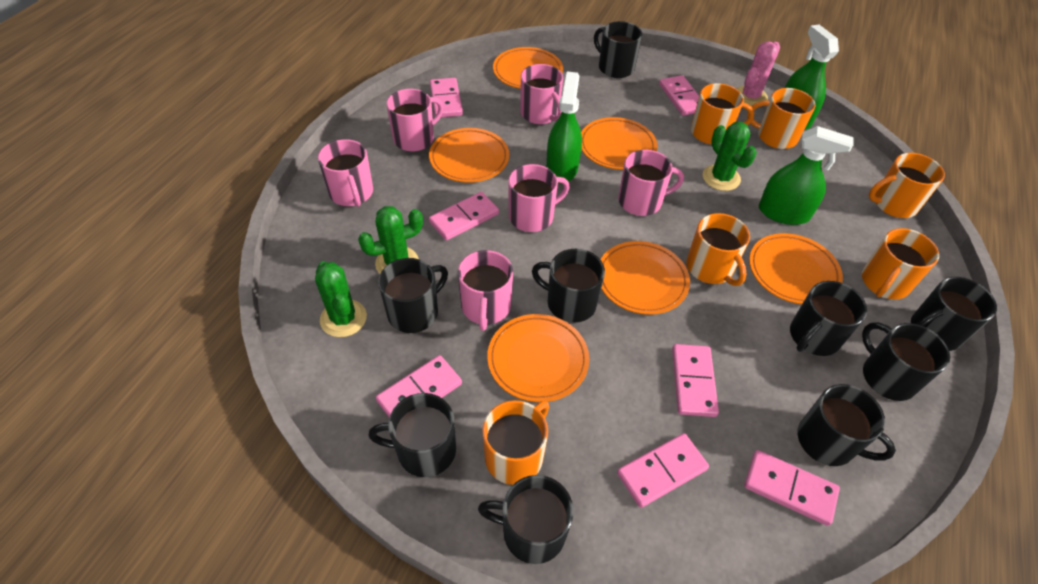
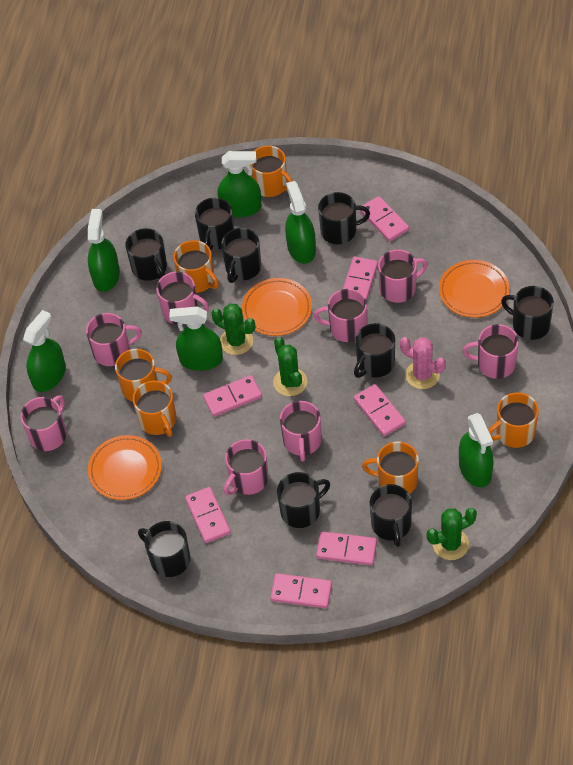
green spray bottle: 3 -> 6
orange plate: 6 -> 3
pink mug: 6 -> 8

